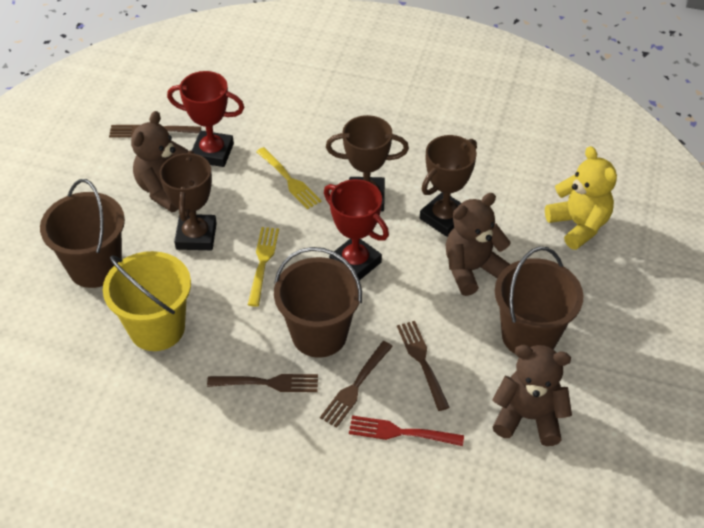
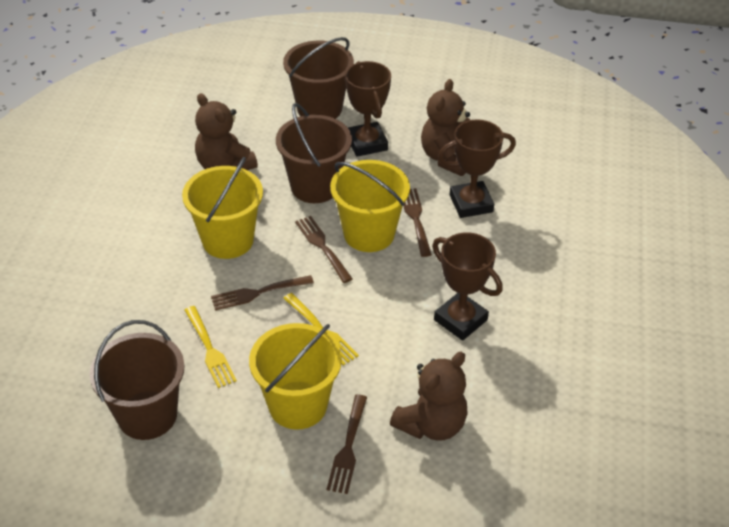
red fork: 1 -> 0
red trophy: 2 -> 0
yellow bucket: 1 -> 3
yellow teddy bear: 1 -> 0

